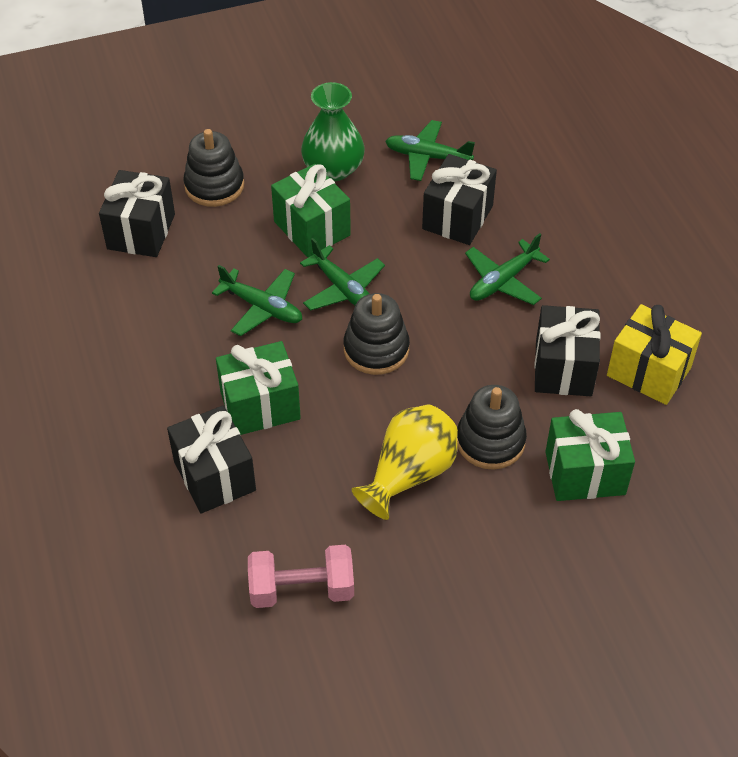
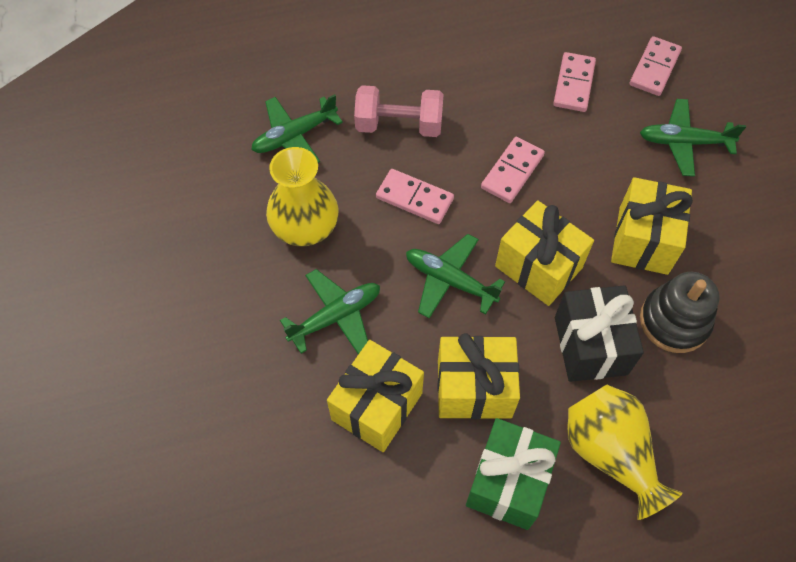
black gift: 4 -> 1
black stacking toy: 3 -> 1
green gift: 3 -> 1
green vase: 1 -> 0
pink domino: 0 -> 4
yellow gift: 1 -> 4
yellow vase: 1 -> 2

